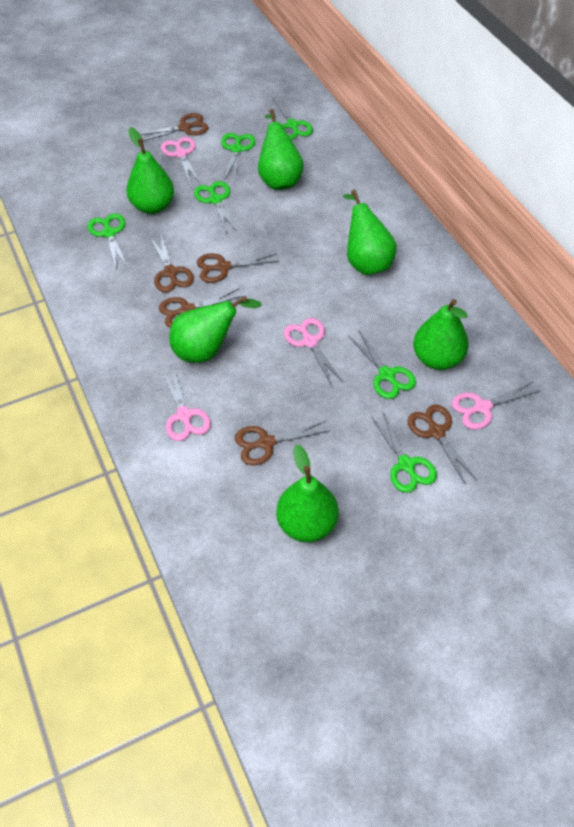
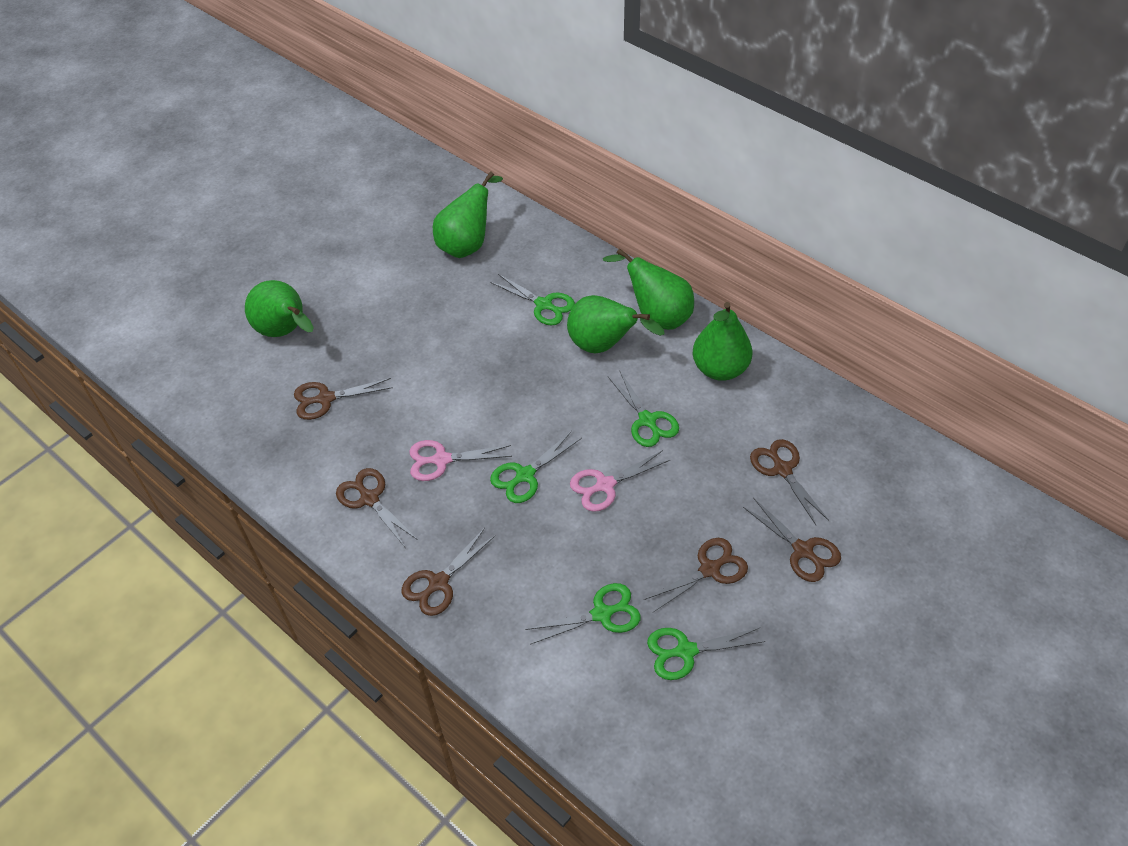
green pear: 6 -> 5
green scissors: 6 -> 5
pink scissors: 4 -> 2

